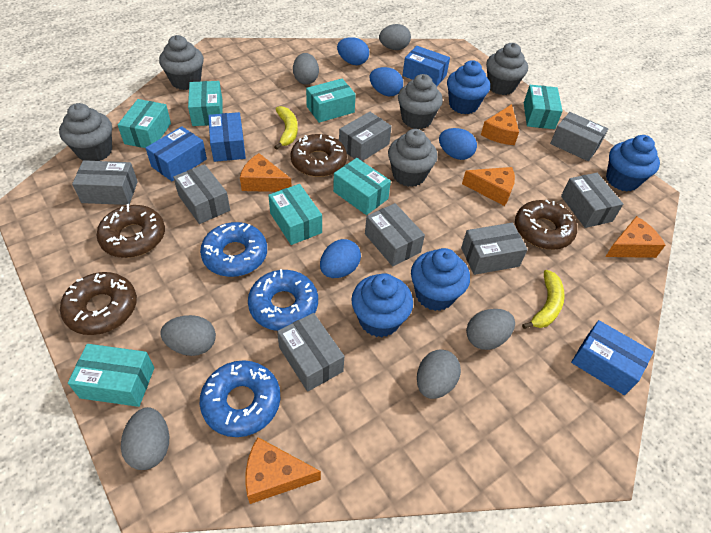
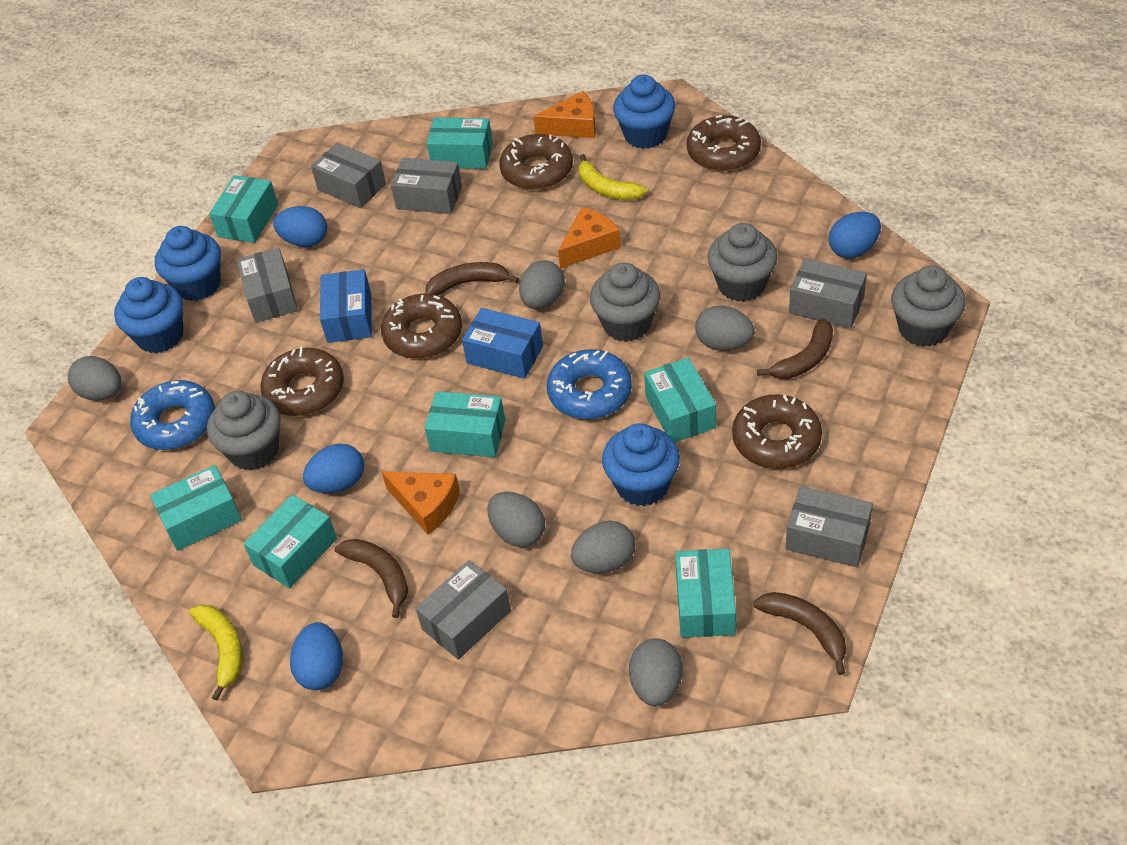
blue box: 4 -> 2
blue donut: 3 -> 2
brown banana: 0 -> 4
brown donut: 4 -> 5
grey box: 8 -> 6
grey cupcake: 5 -> 4
orange cheese: 5 -> 3

